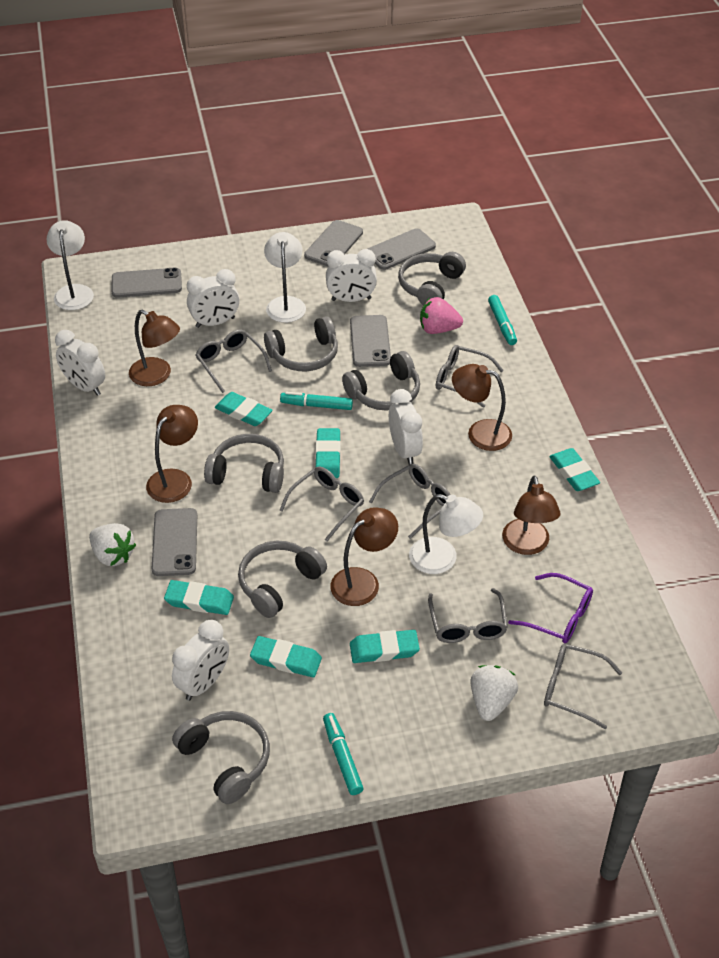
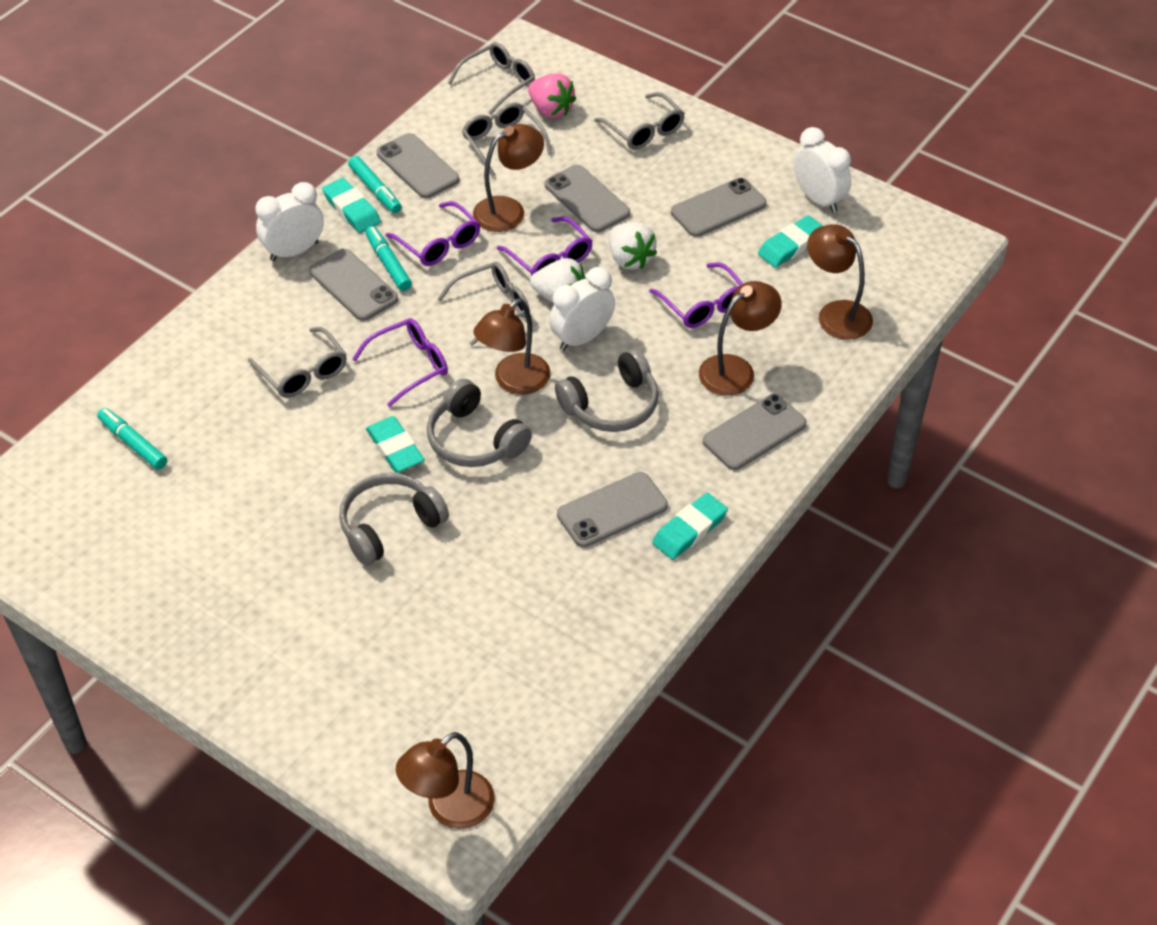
grey glasses: 6 -> 5
grey headphones: 6 -> 3
grey phone: 5 -> 6
purple glasses: 1 -> 4
turquoise eraser: 6 -> 4
white clock: 5 -> 3
white lamp: 3 -> 0

